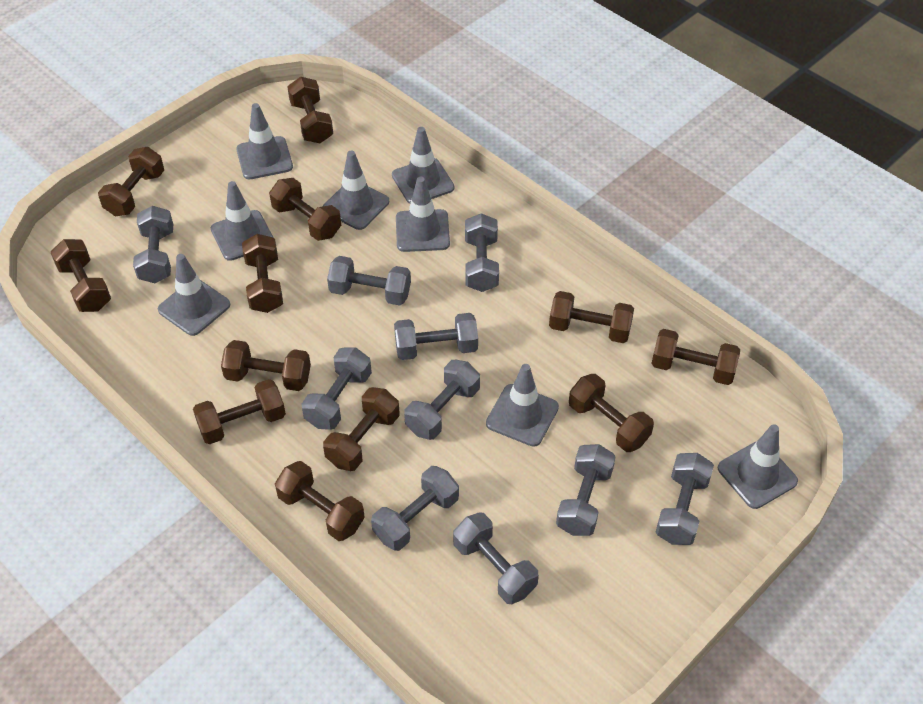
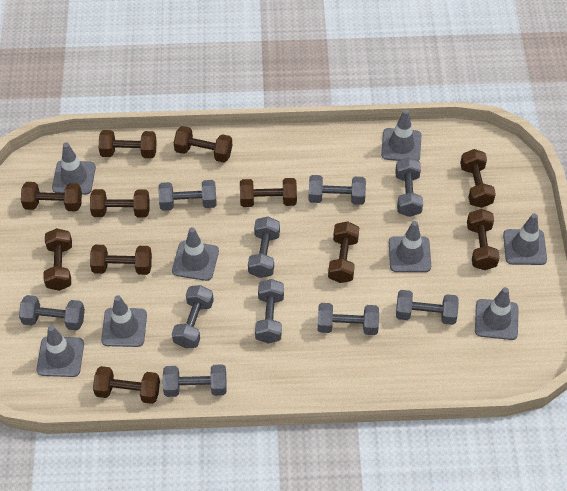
brown dumbbell: 12 -> 11

